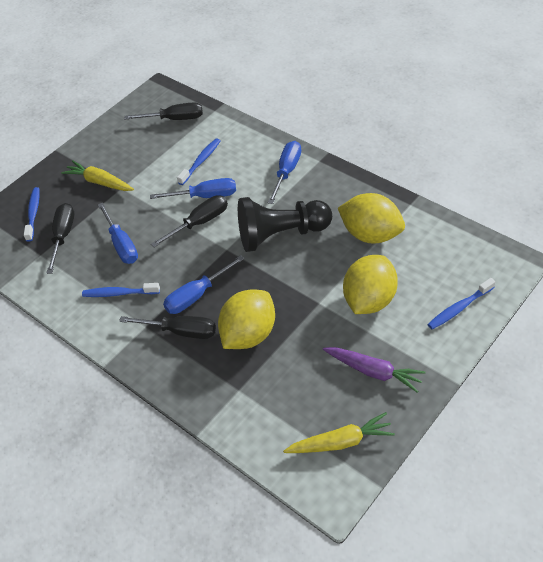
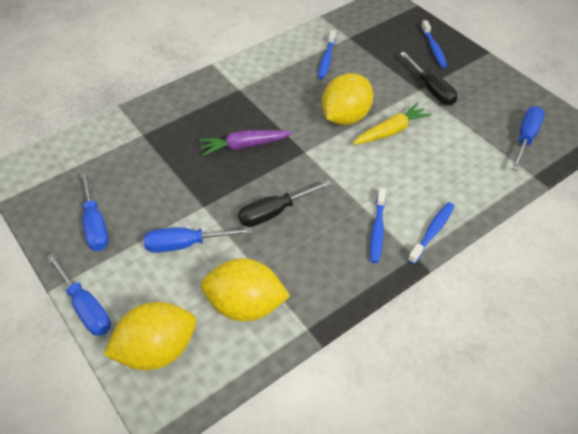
black pawn: 1 -> 0
black screwdriver: 4 -> 2
yellow carrot: 2 -> 1

